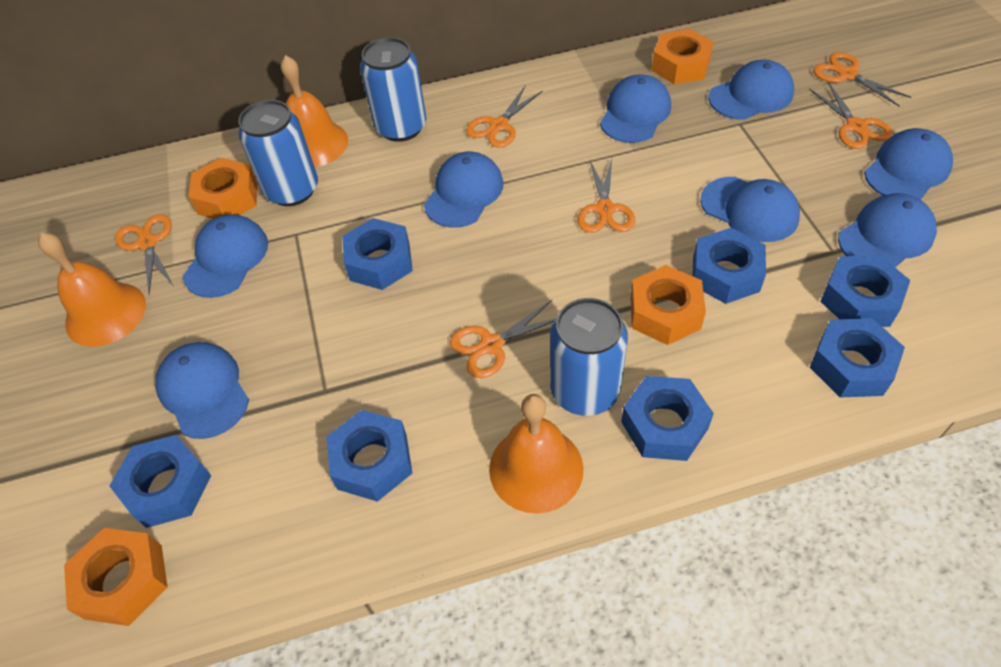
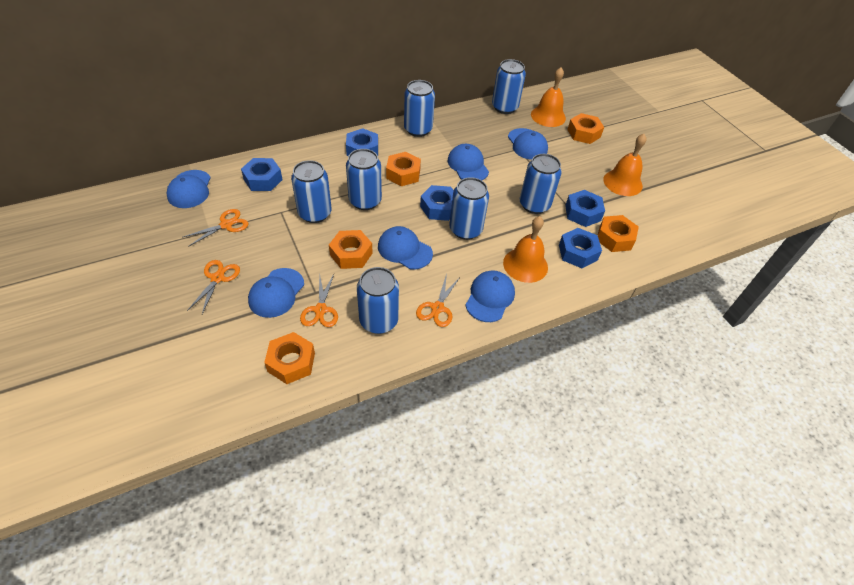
blue can: 3 -> 7
blue cap: 8 -> 6
blue nut: 7 -> 5
orange nut: 4 -> 5
orange scissors: 6 -> 4

